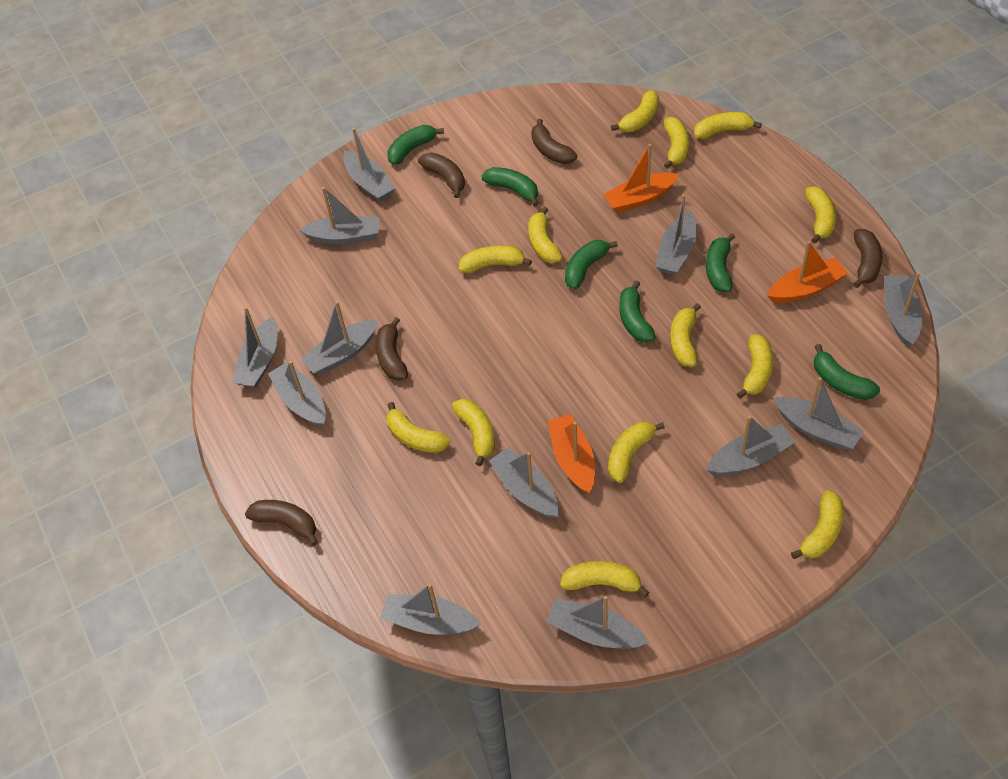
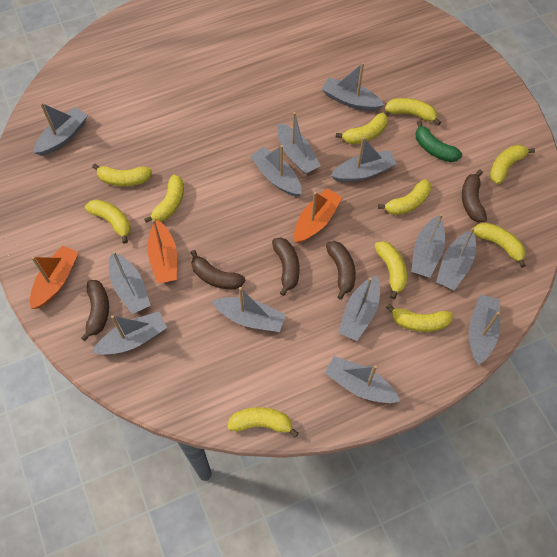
green banana: 6 -> 1
grey boat: 12 -> 13
yellow banana: 13 -> 11

